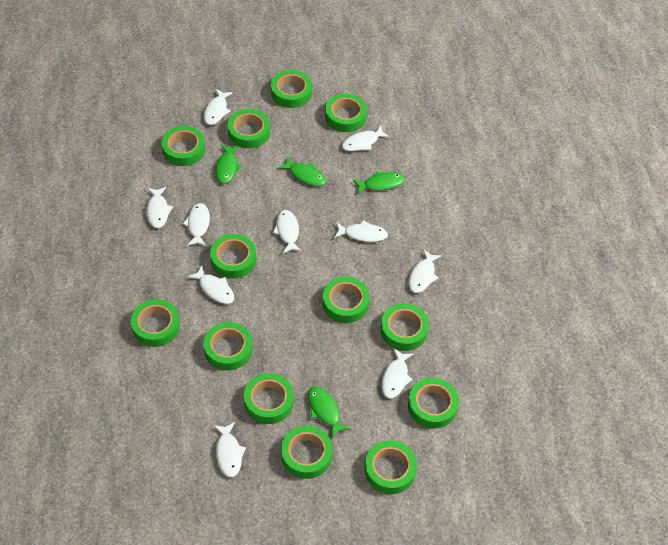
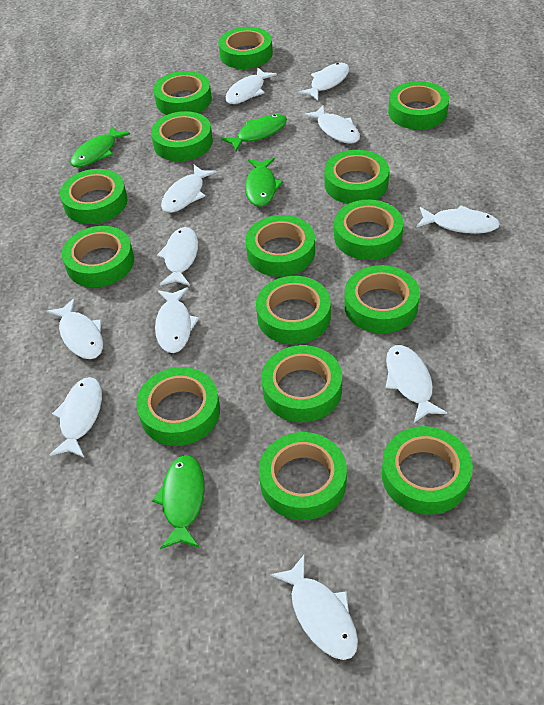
green tape: 13 -> 15
white fish: 10 -> 11

